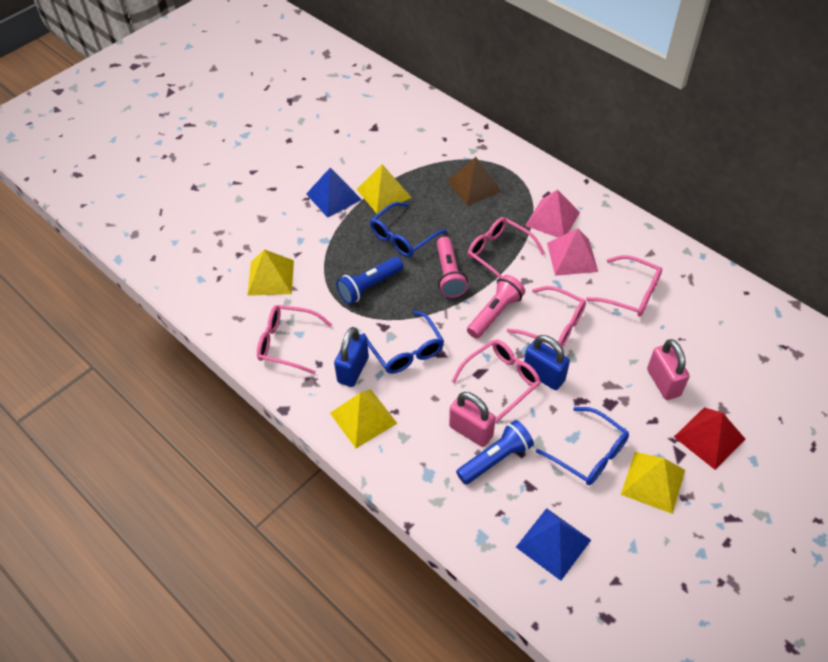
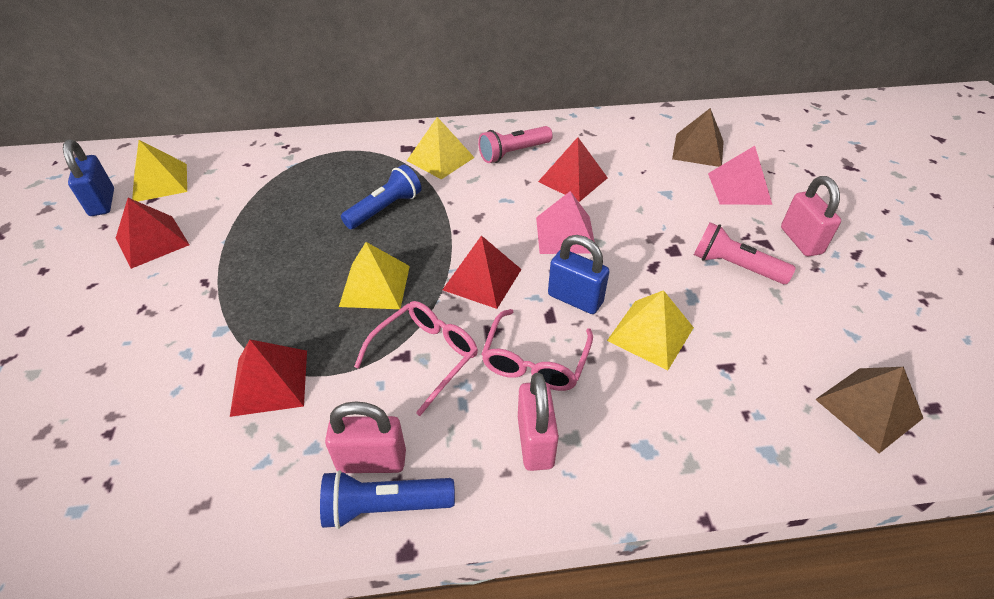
blue glasses: 3 -> 0
blue pyramid: 2 -> 0
brown pyramid: 1 -> 2
pink glasses: 5 -> 2
pink padlock: 2 -> 3
red pyramid: 1 -> 4

